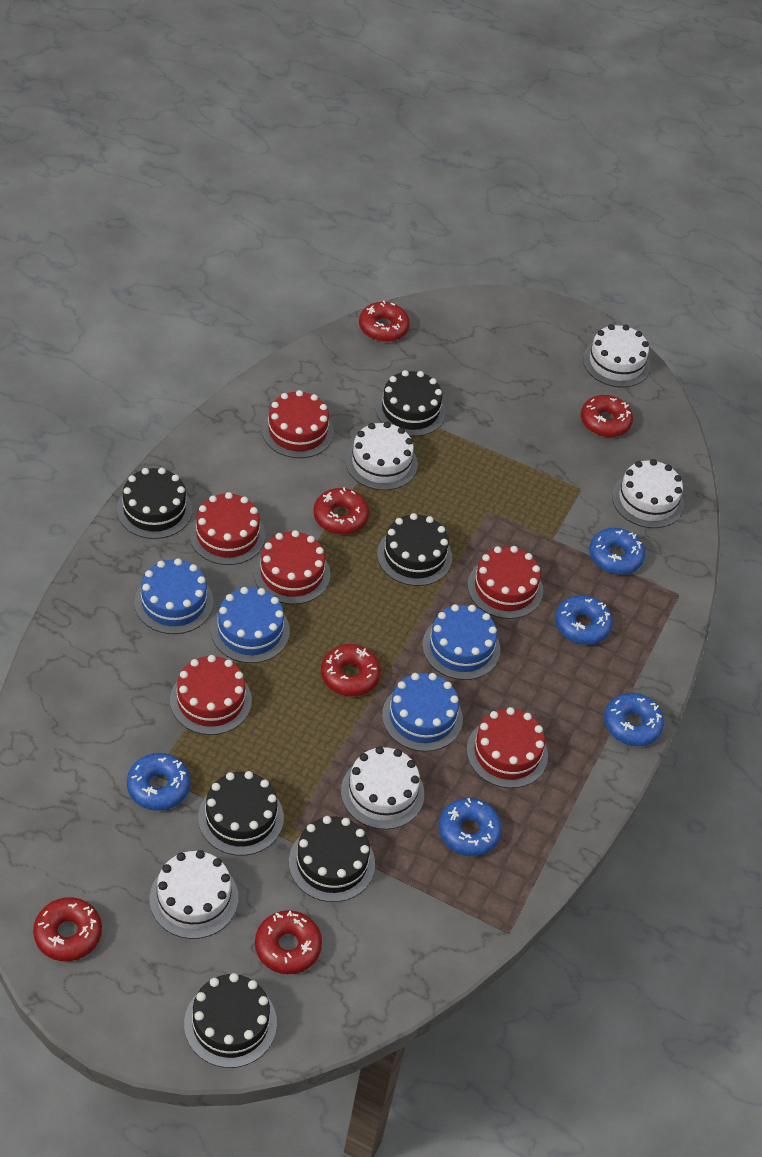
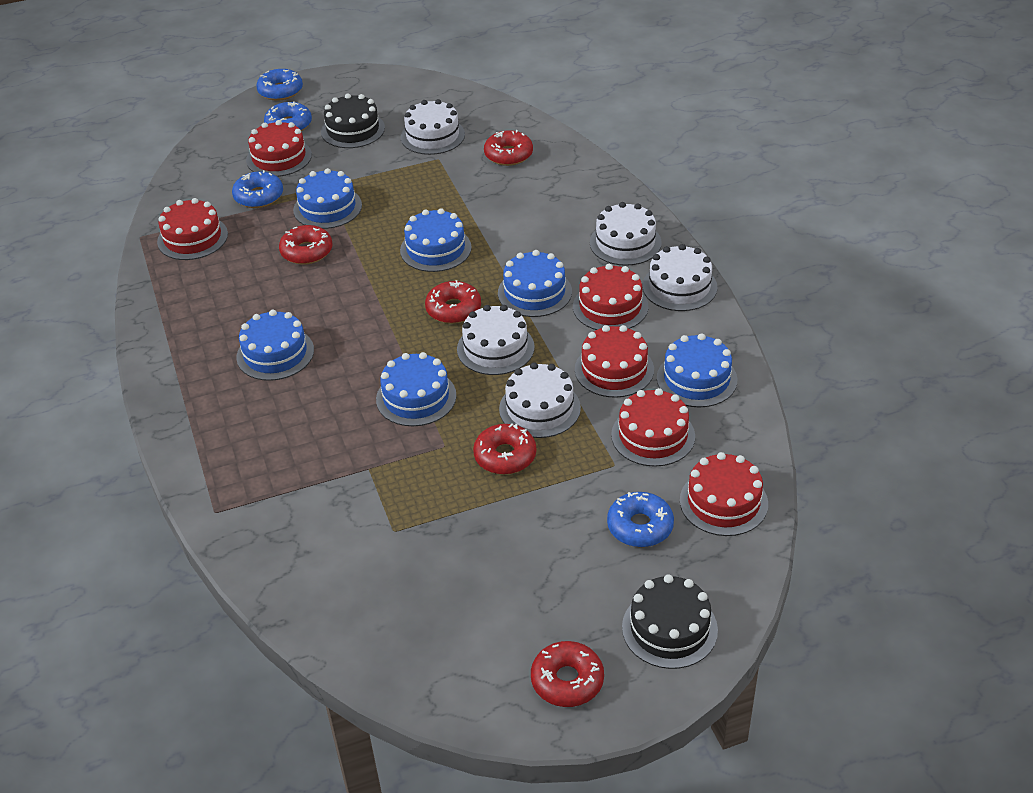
black cake: 6 -> 2
blue cake: 4 -> 6
blue donut: 5 -> 4
red donut: 6 -> 5

